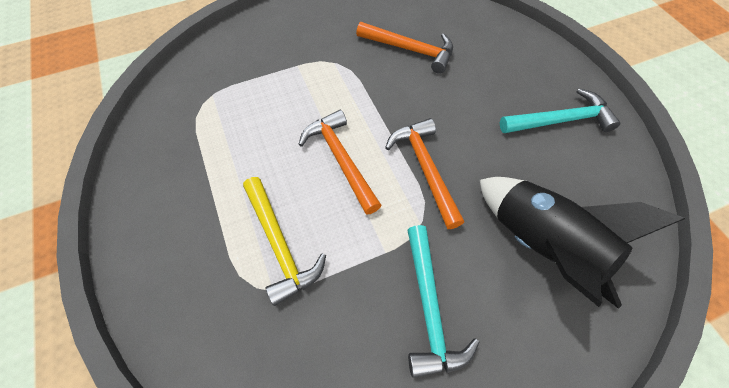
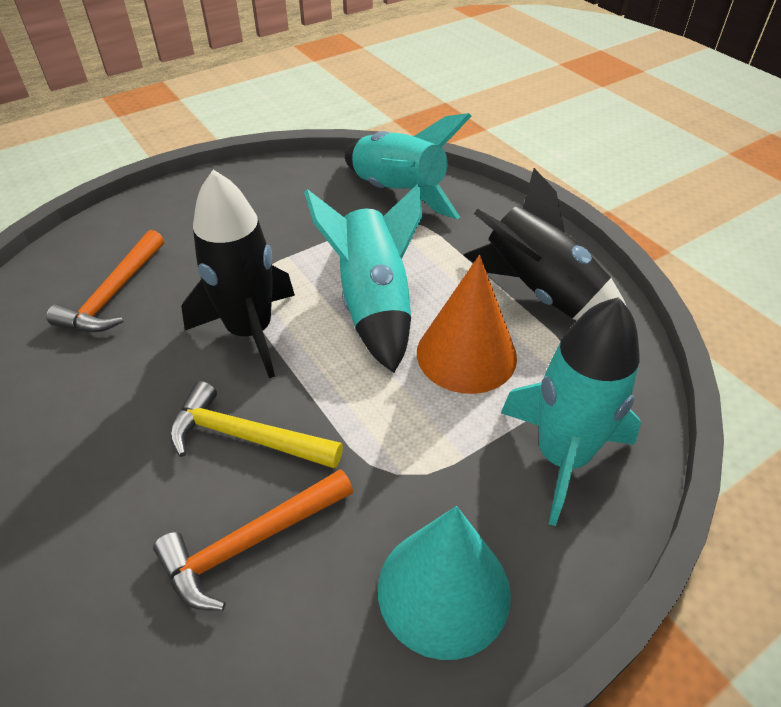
black rocket: 1 -> 2
orange cone: 0 -> 1
orange hammer: 3 -> 2
turquoise cone: 0 -> 1
turquoise hammer: 2 -> 0
turquoise rocket: 0 -> 3

